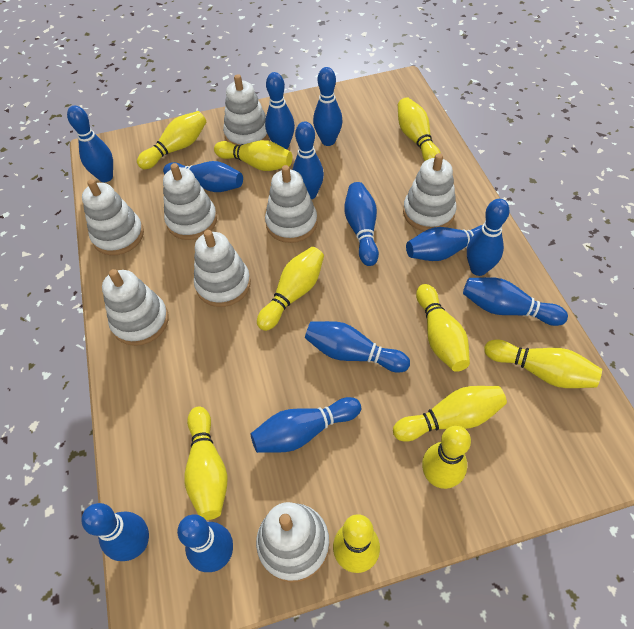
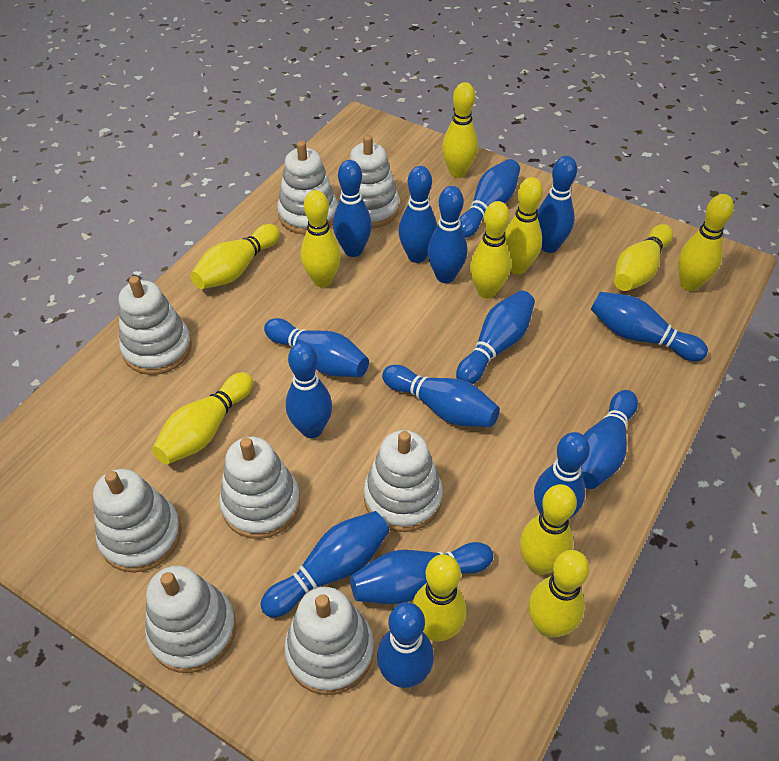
blue bowling pin: 13 -> 15
yellow bowling pin: 10 -> 11

